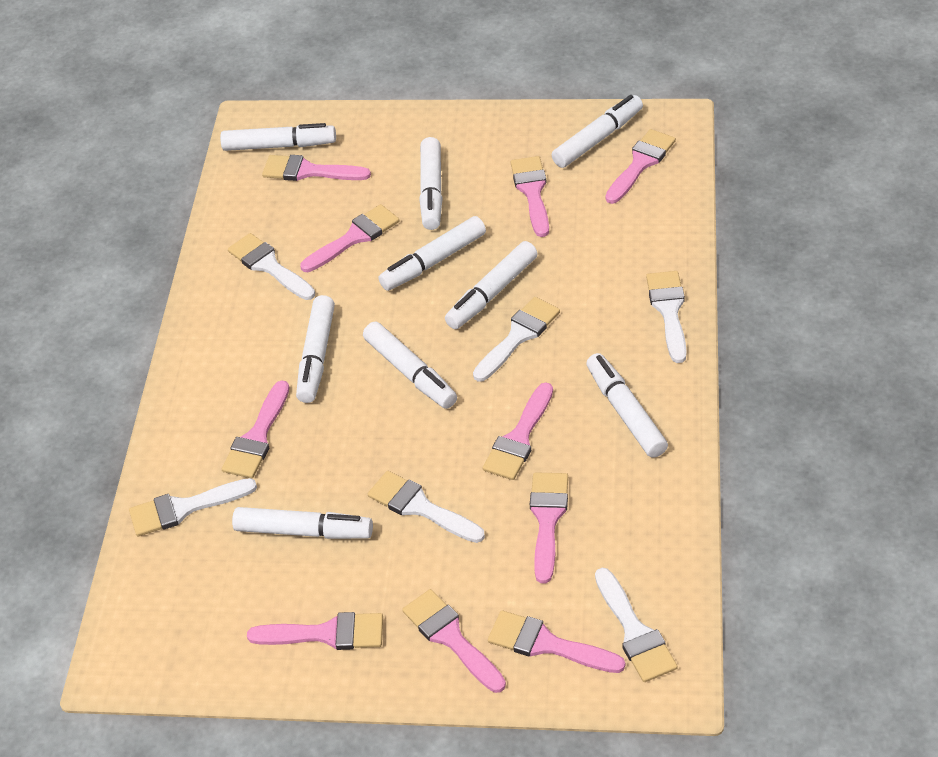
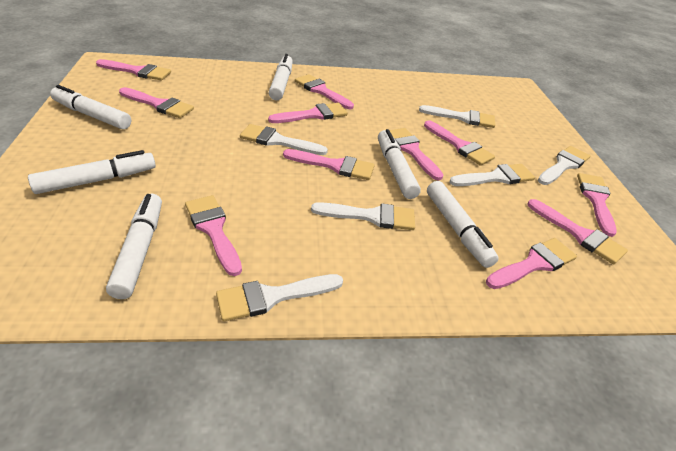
pink brush: 10 -> 11
white marker: 9 -> 6

